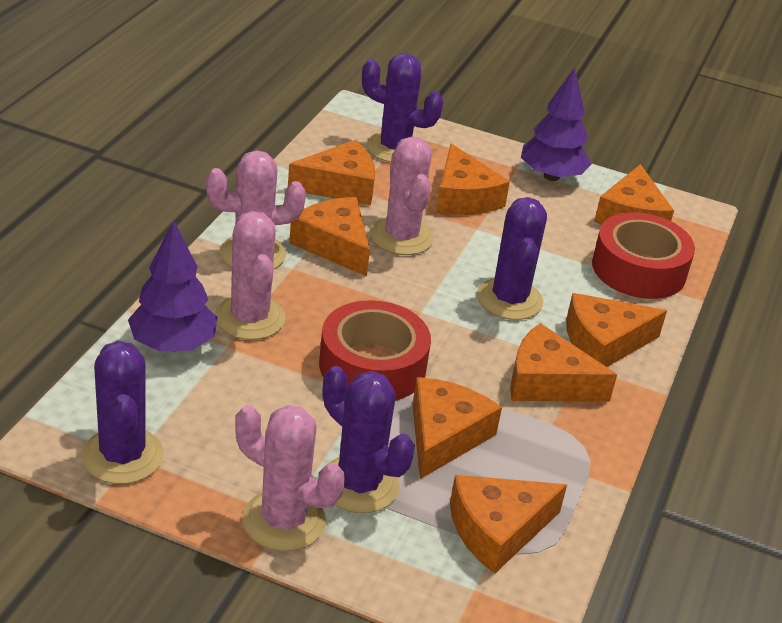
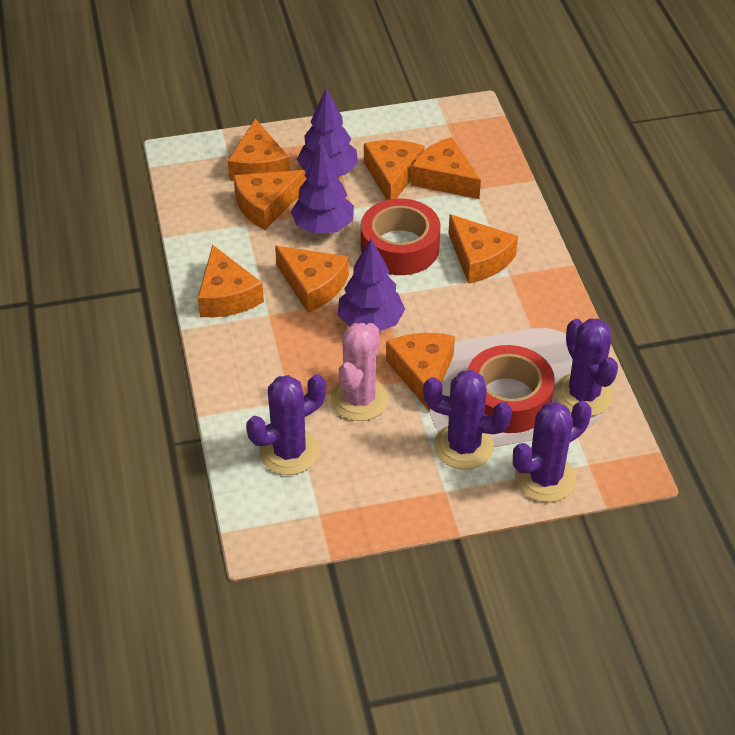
pink cactus: 4 -> 1
purple tree: 2 -> 3

